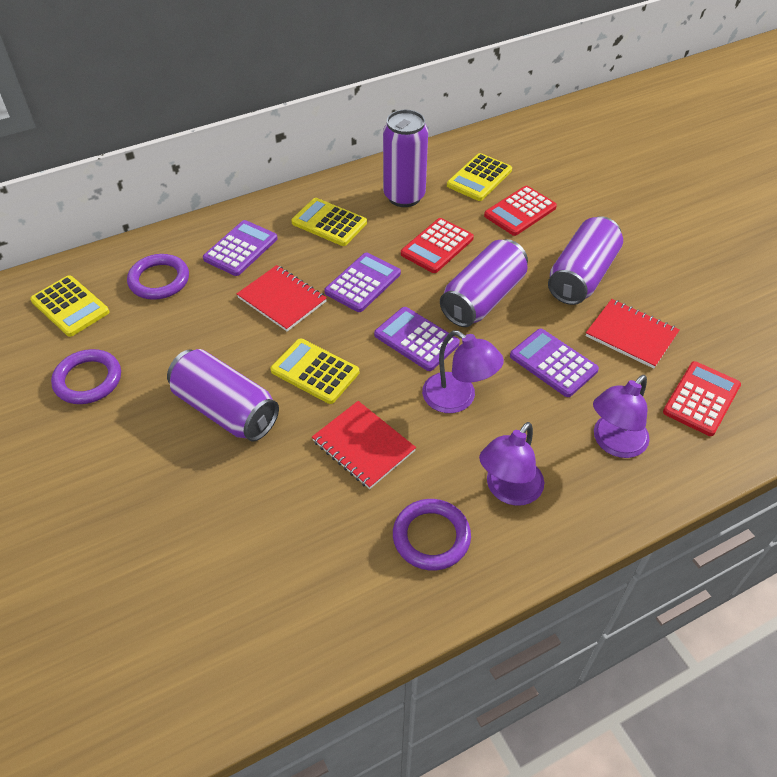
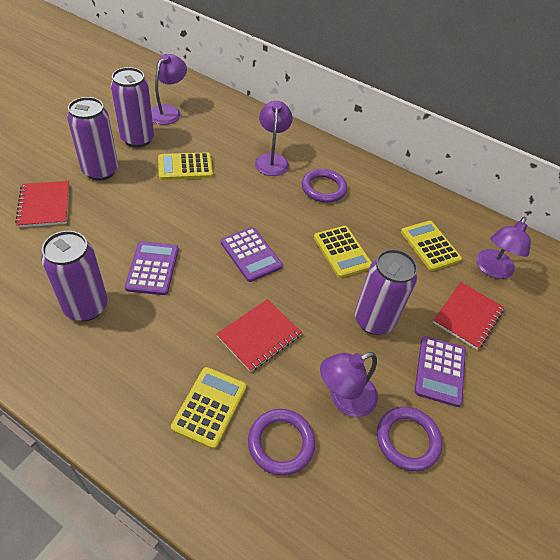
purple calculator: 4 -> 3
purple lamp: 3 -> 4
red calculator: 3 -> 0

